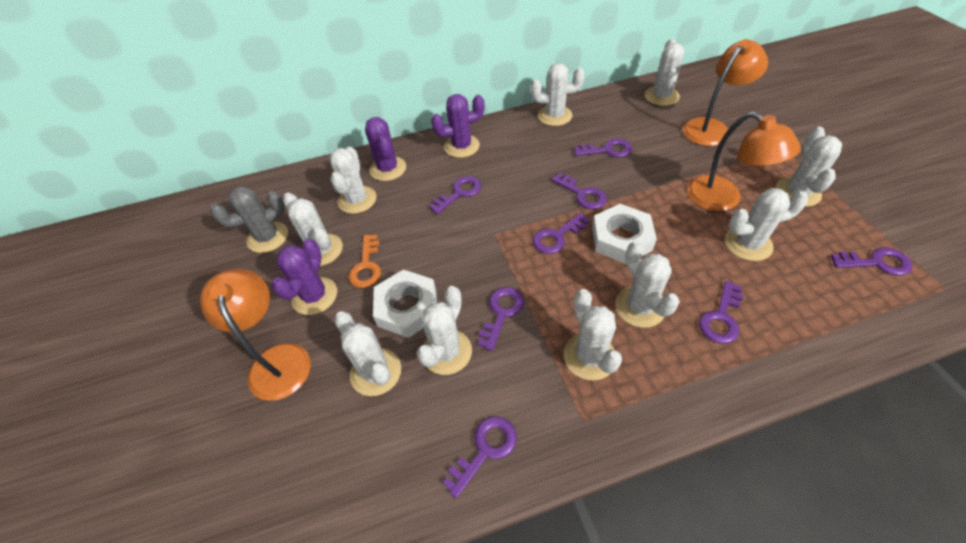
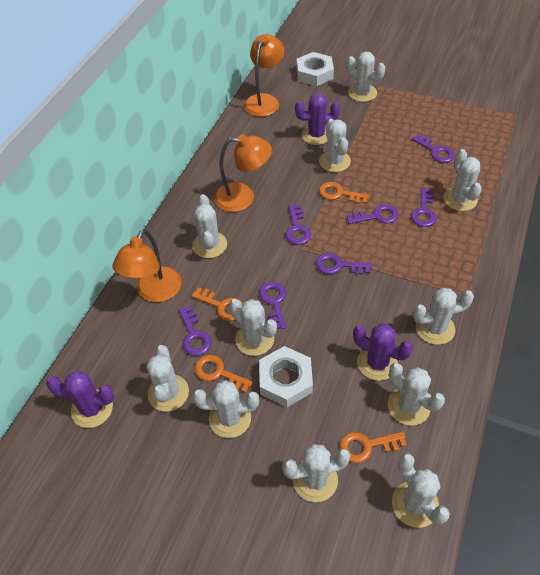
grey cactus: 1 -> 0
orange key: 1 -> 4
purple key: 8 -> 7
white cactus: 10 -> 11

